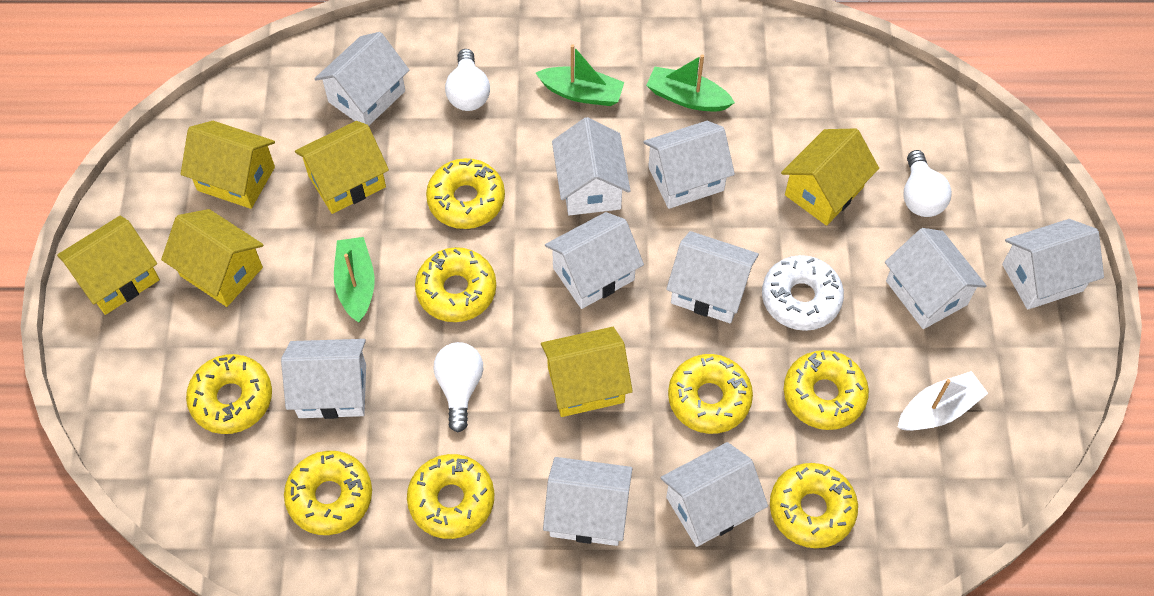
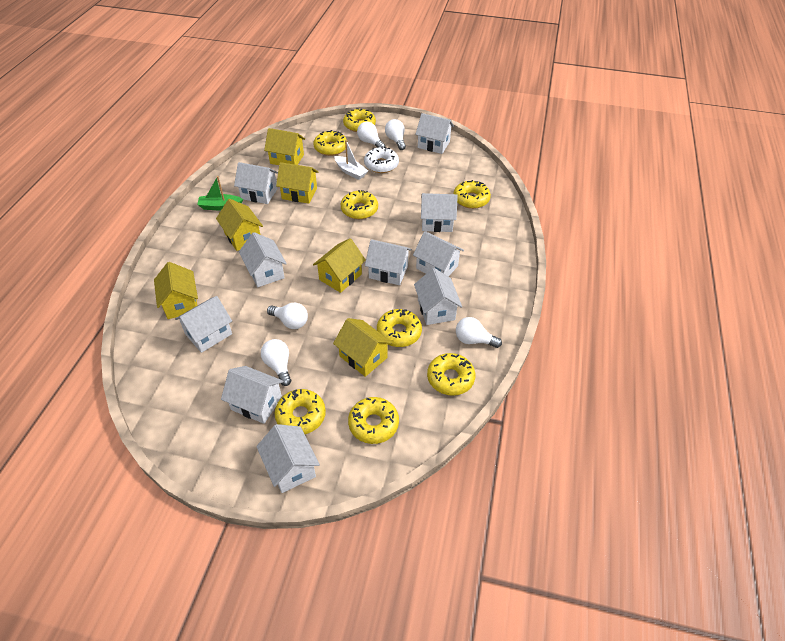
green boat: 3 -> 1
white light bulb: 3 -> 5

